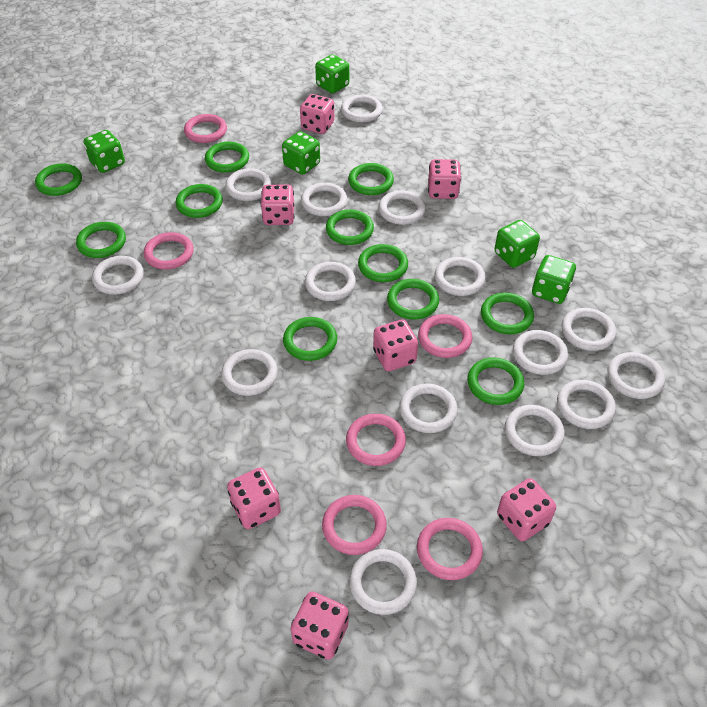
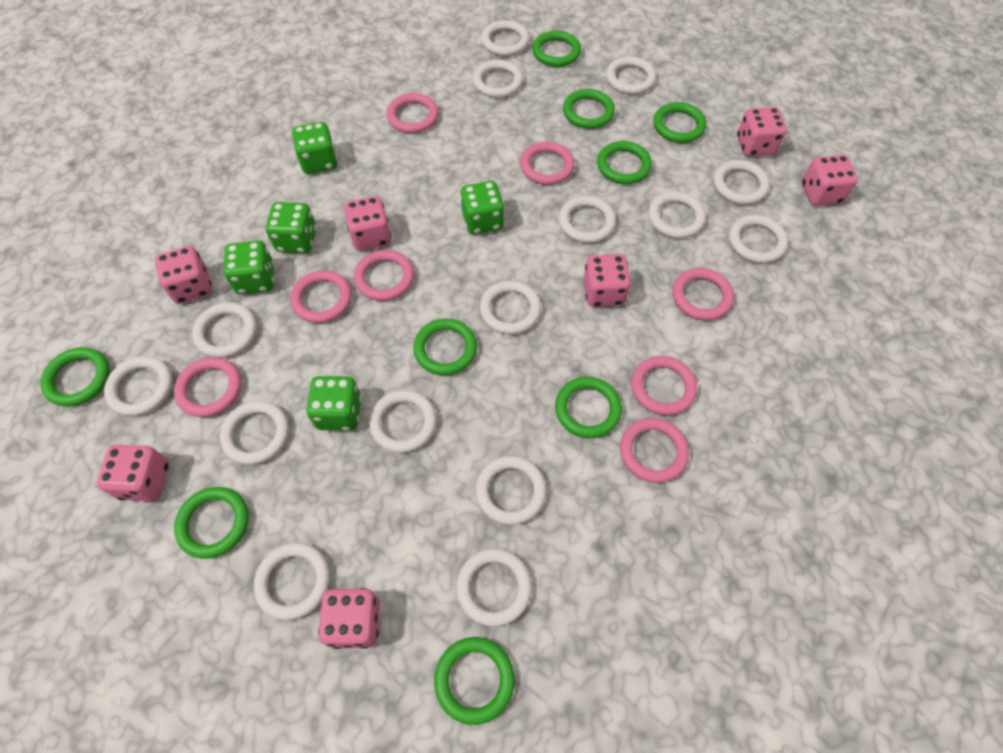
green ring: 11 -> 9
pink ring: 6 -> 8

